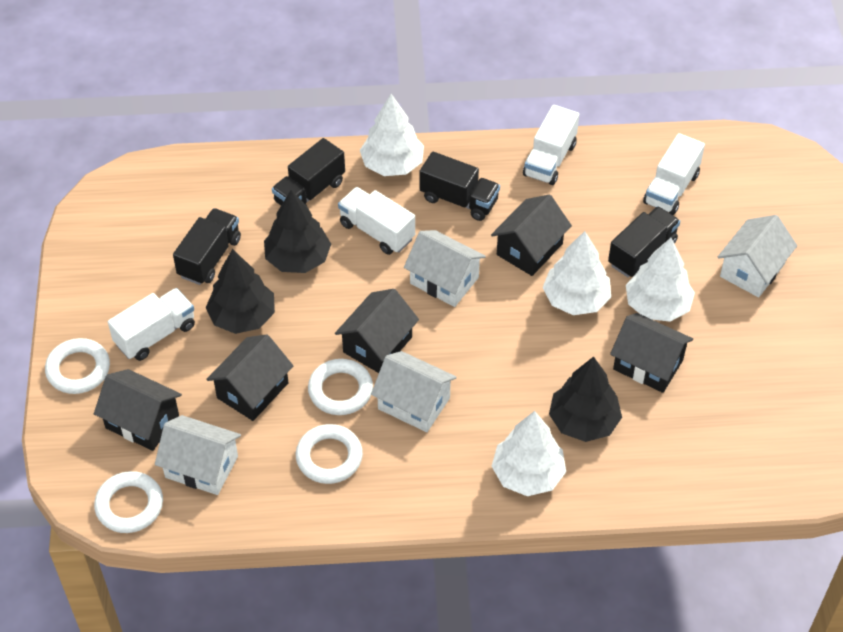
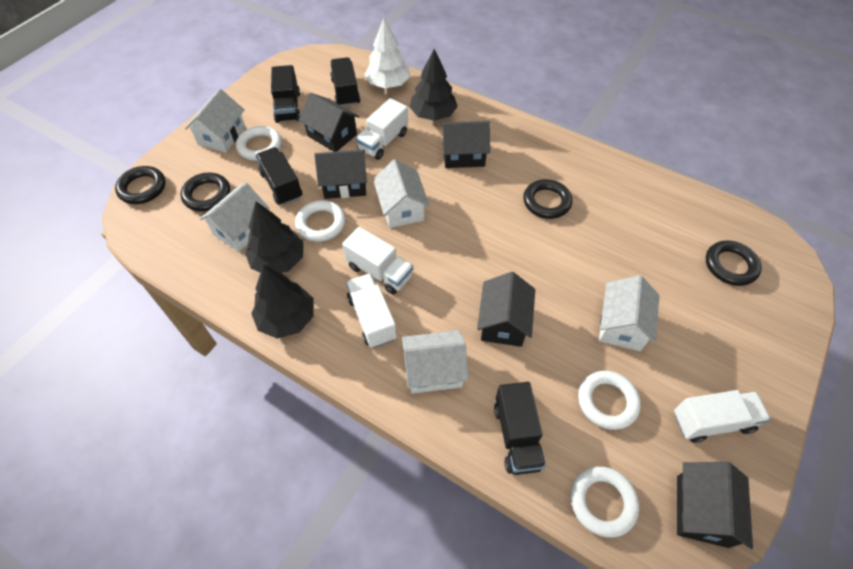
black ring: 0 -> 4
white house: 4 -> 5
white tree: 4 -> 1

